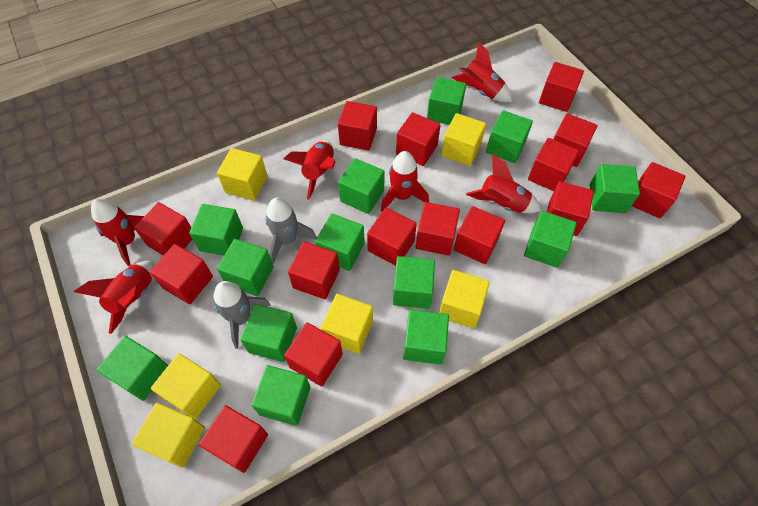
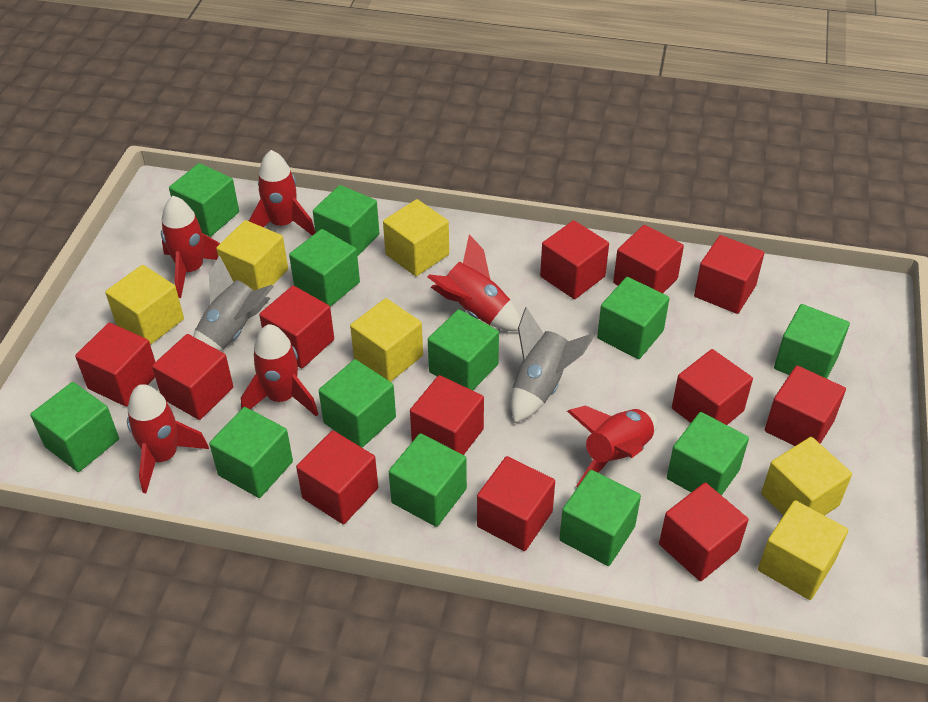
green cube: 13 -> 12
red cube: 15 -> 12

